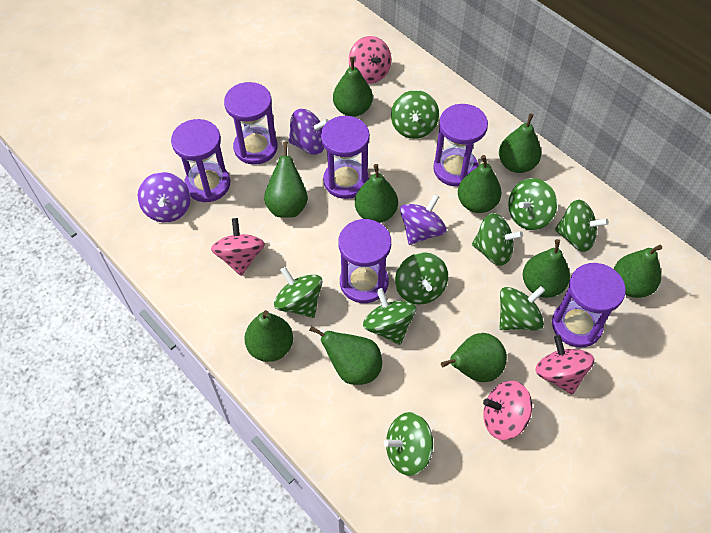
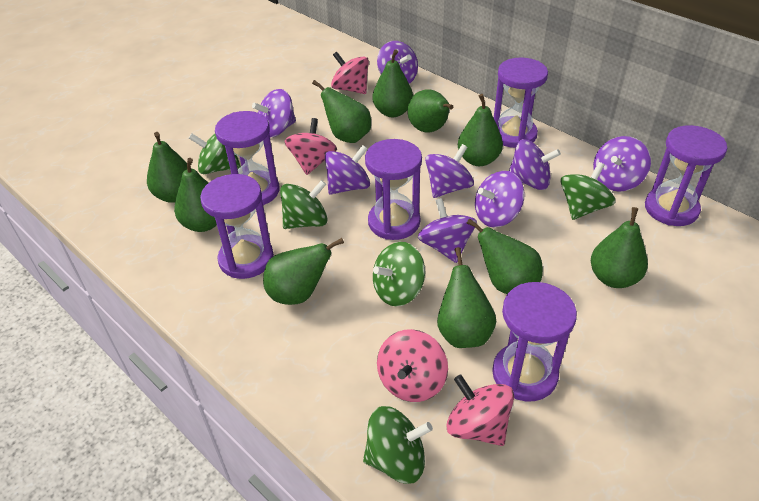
green spinning top: 9 -> 5
purple spinning top: 3 -> 8

